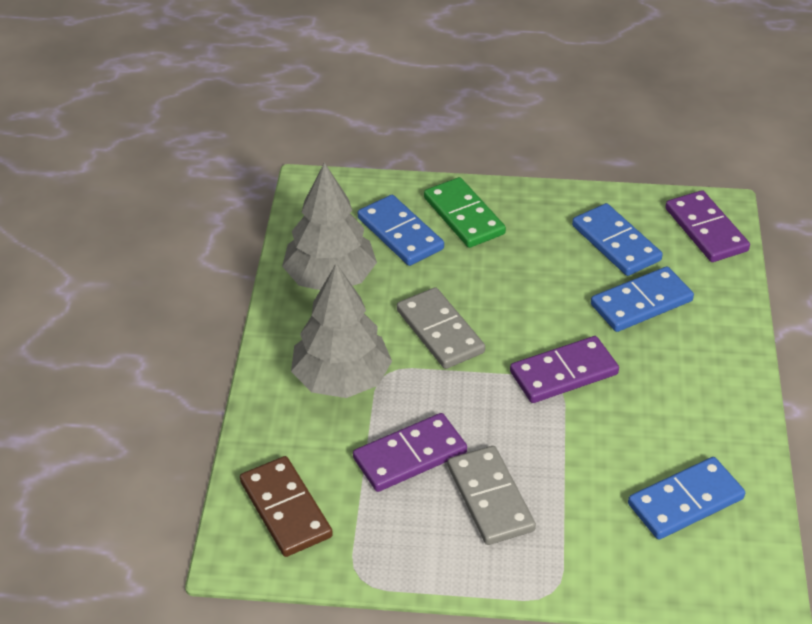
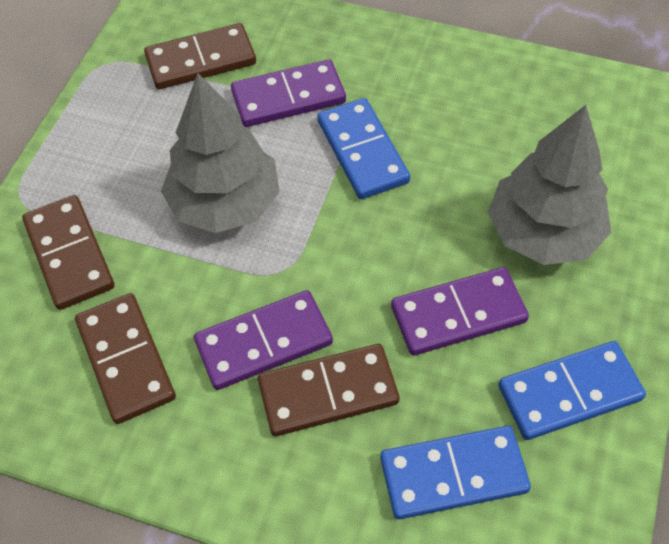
blue domino: 4 -> 3
brown domino: 1 -> 4
green domino: 1 -> 0
grey domino: 2 -> 0

